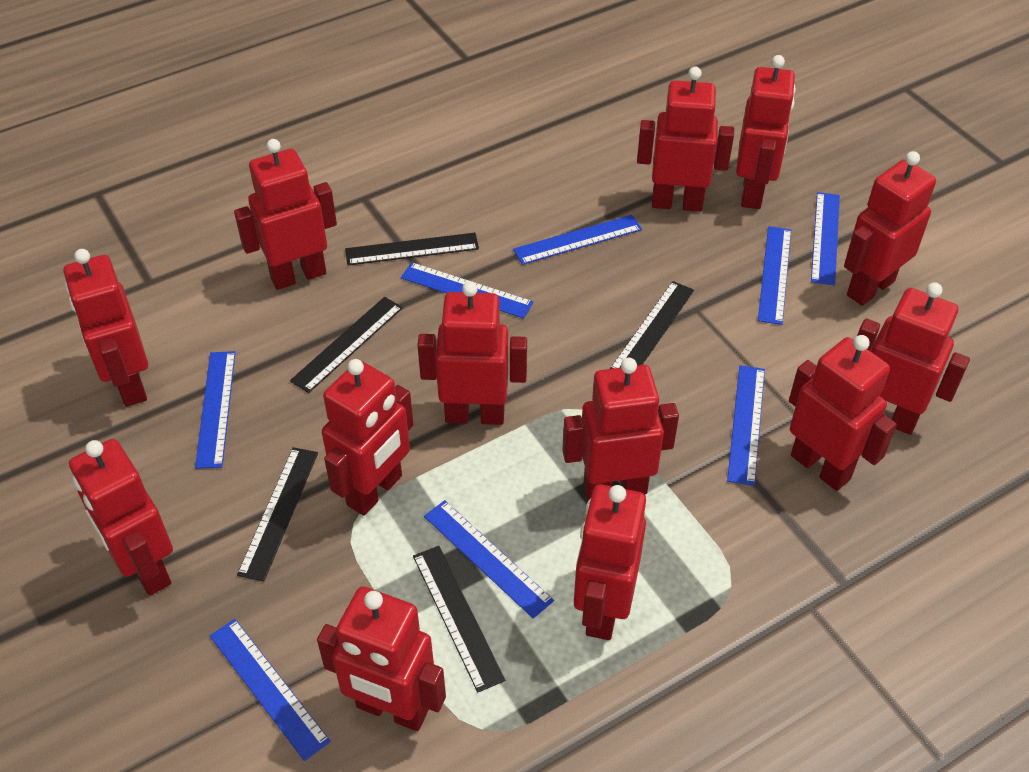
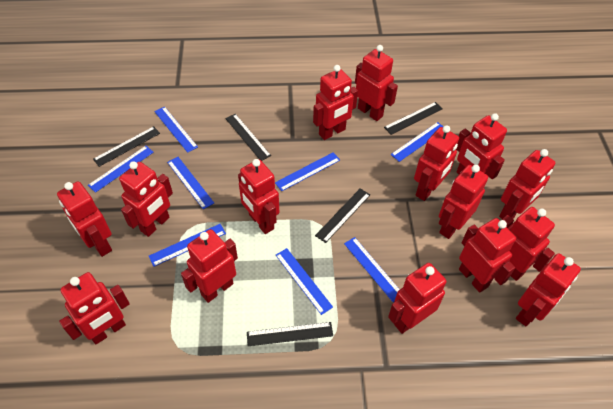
red robot: 13 -> 15

